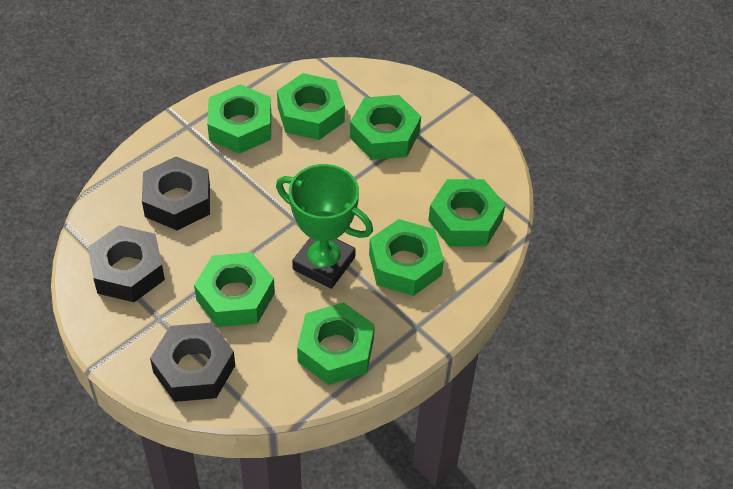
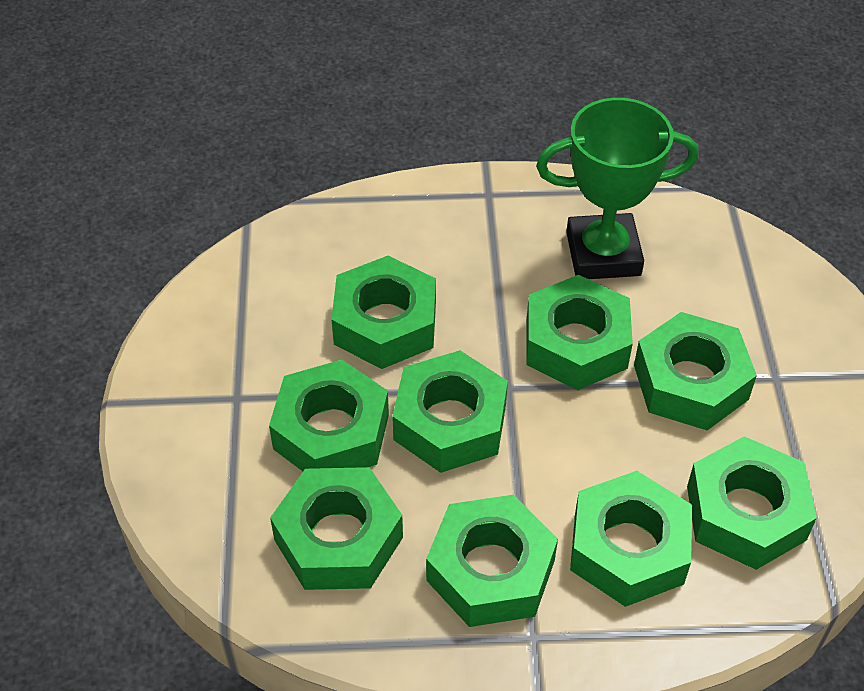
black nut: 3 -> 0
green nut: 7 -> 9

